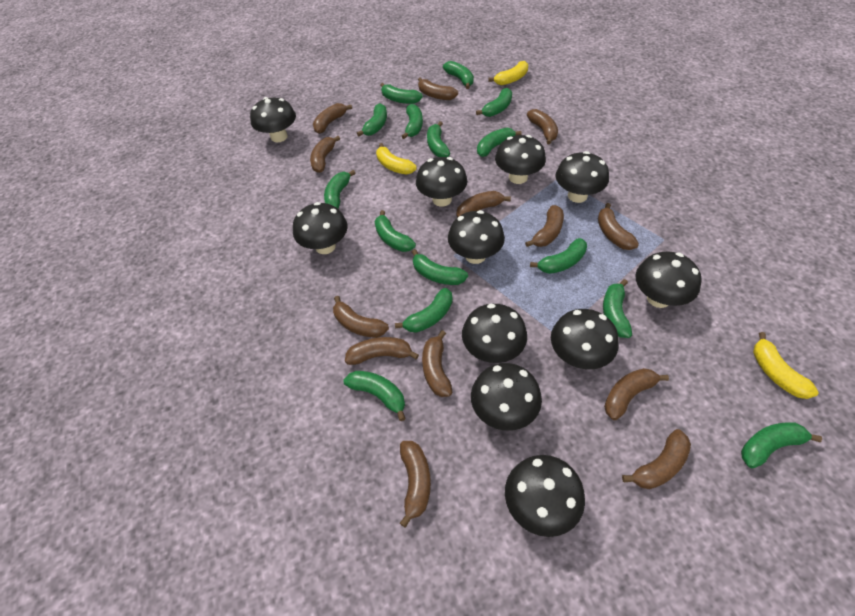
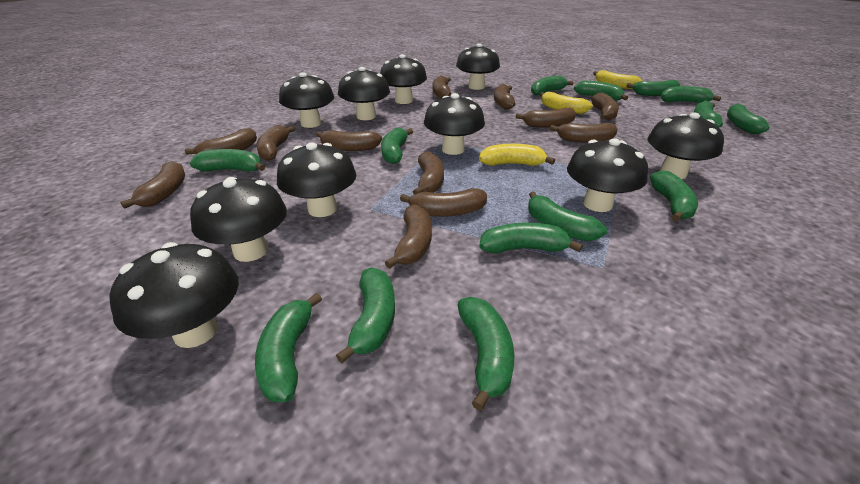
black mushroom: 11 -> 10
brown banana: 13 -> 12
green banana: 15 -> 14

